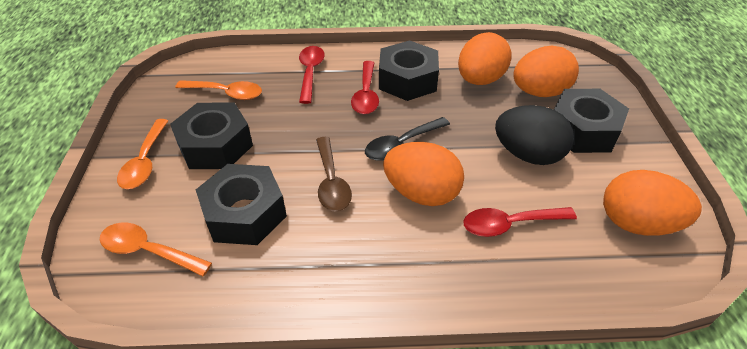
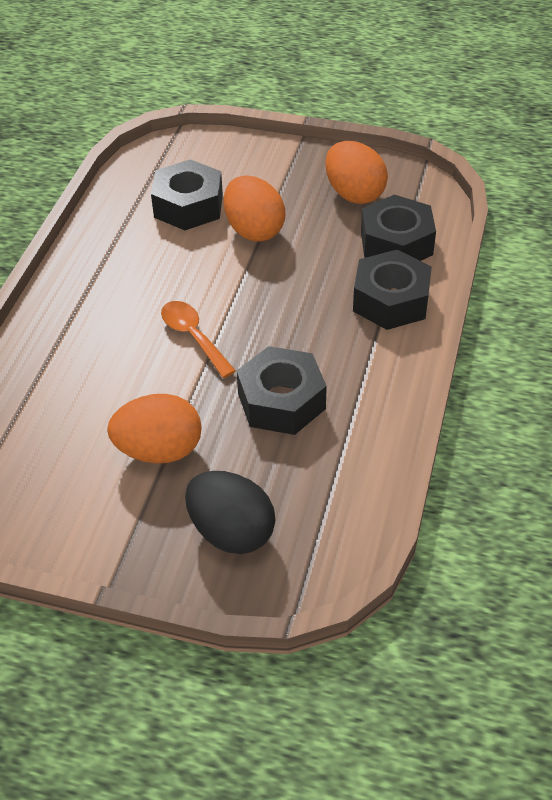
black spoon: 1 -> 0
brown spoon: 1 -> 0
orange egg: 4 -> 3
orange spoon: 3 -> 1
red spoon: 3 -> 0

